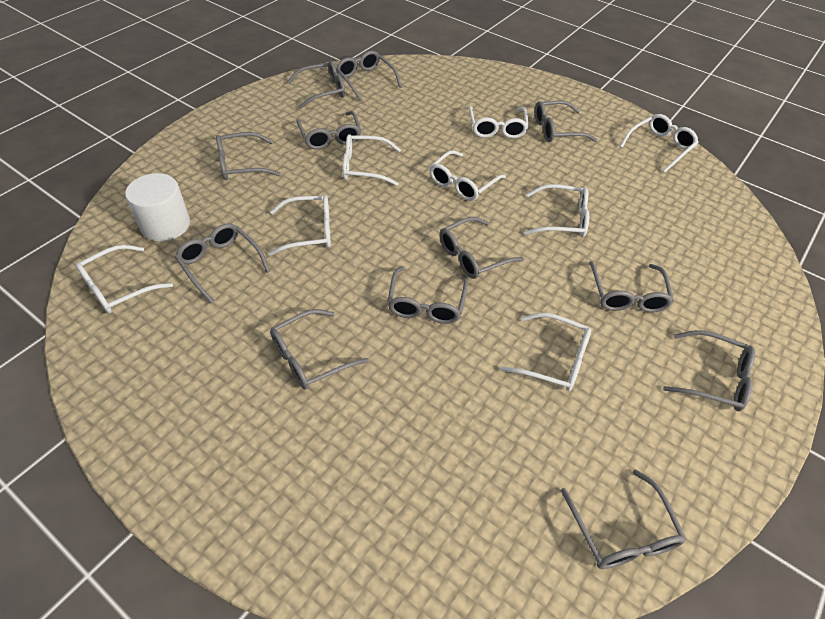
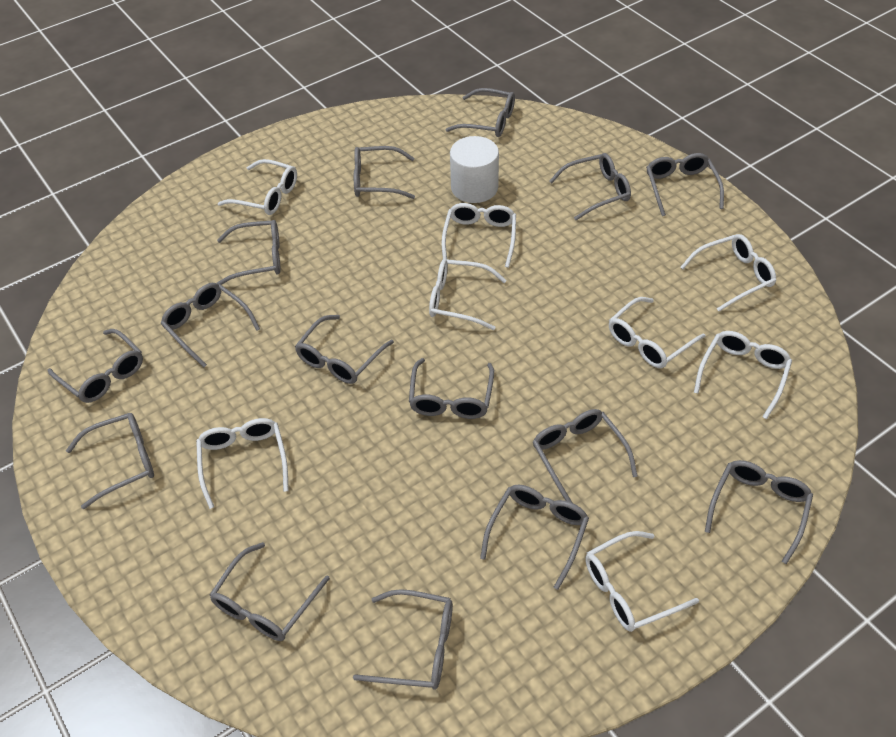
grey glasses: 12 -> 15

